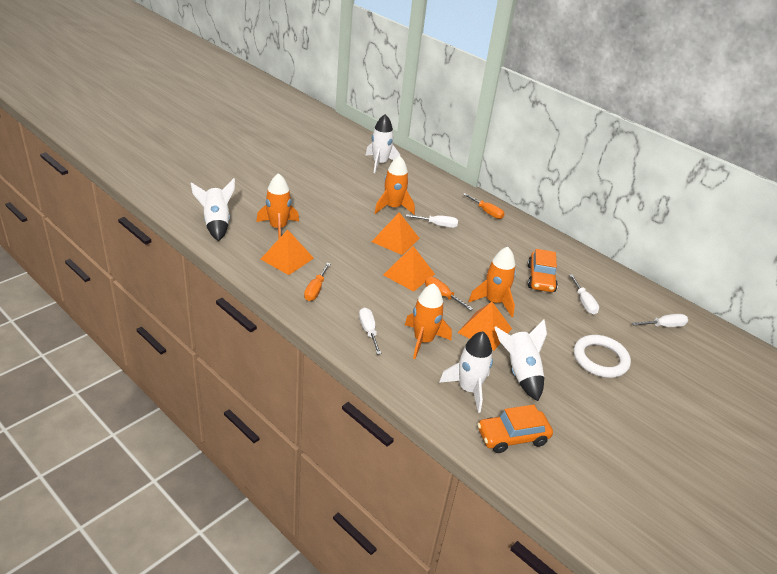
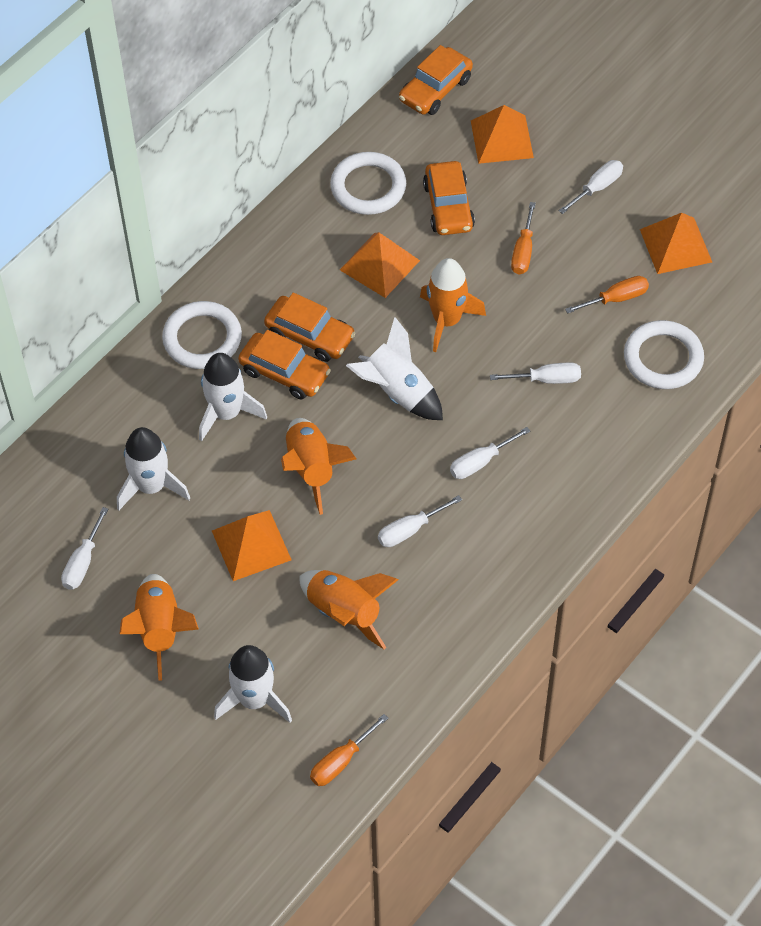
orange car: 2 -> 4
white ring: 1 -> 3
white screwdriver: 4 -> 5

